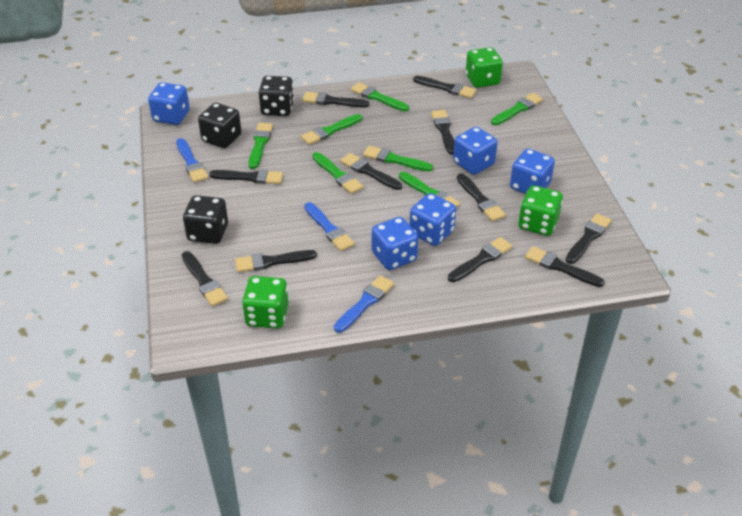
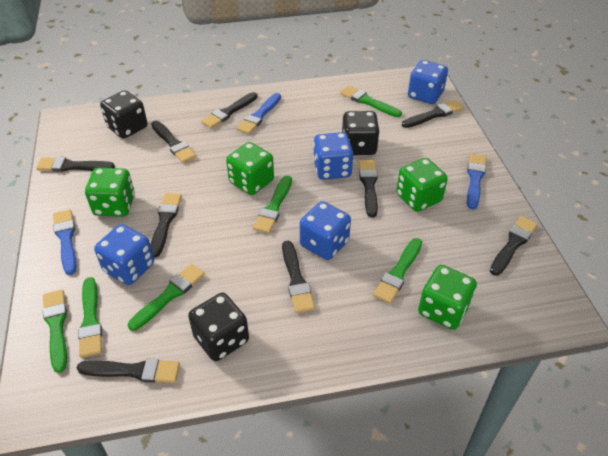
black brush: 11 -> 9
blue dice: 5 -> 4
green brush: 7 -> 6
green dice: 3 -> 4

